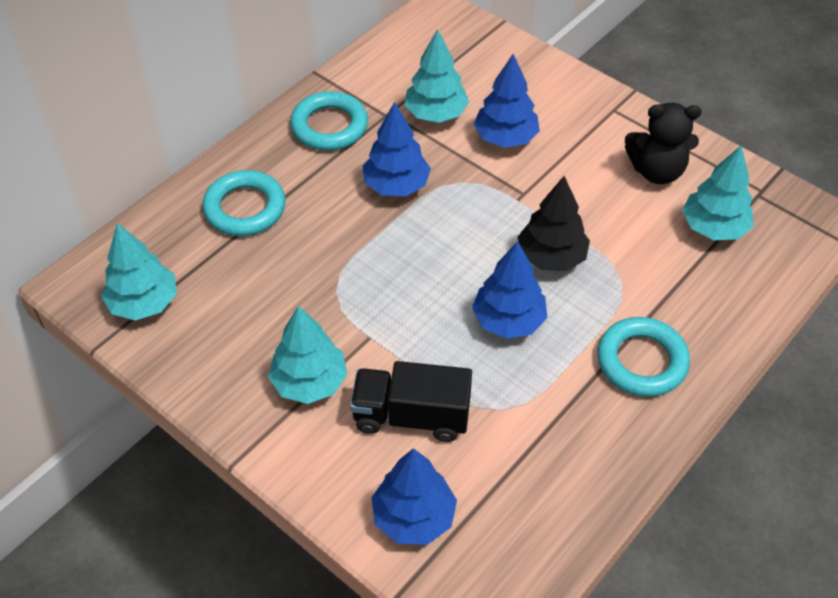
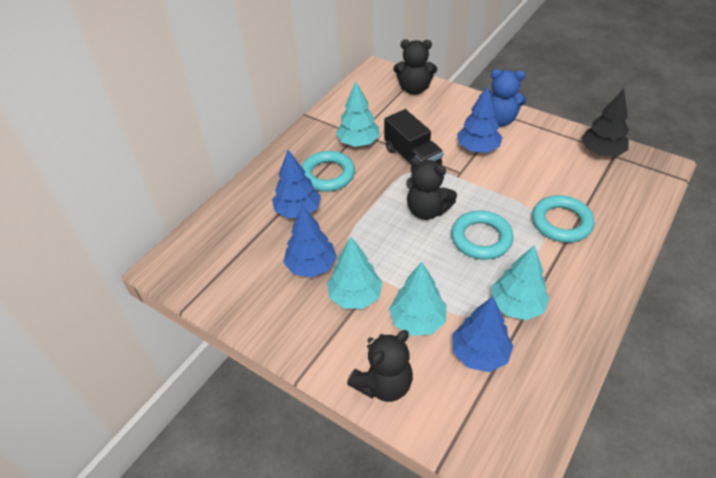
black teddy bear: 1 -> 3
blue teddy bear: 0 -> 1

